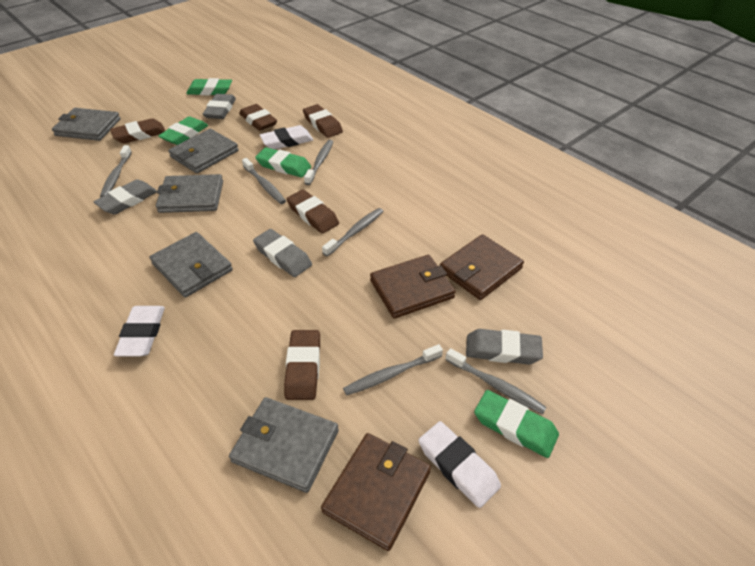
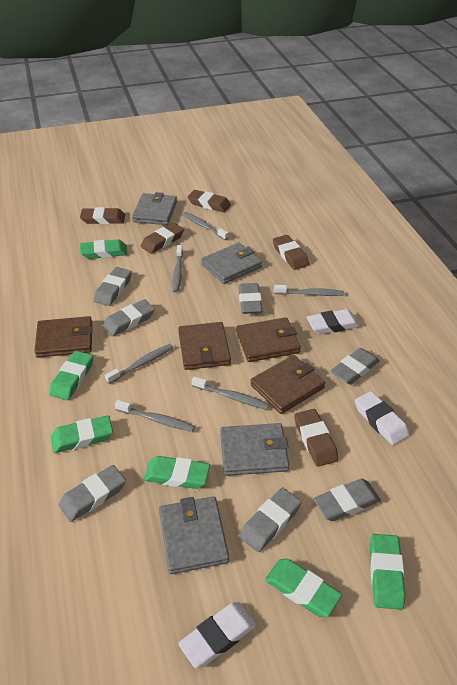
brown wallet: 3 -> 4
green eraser: 4 -> 6
grey eraser: 4 -> 7
grey wallet: 5 -> 4

